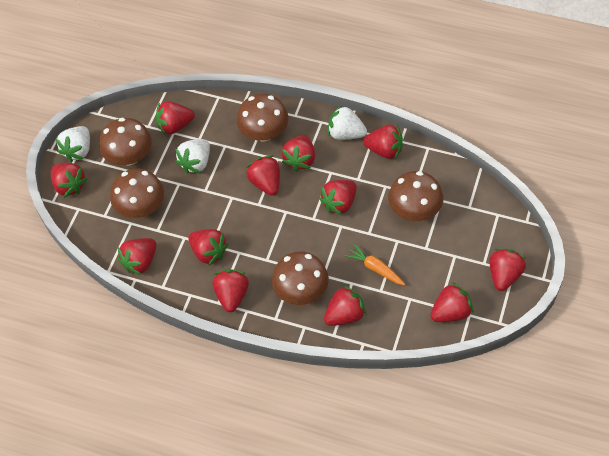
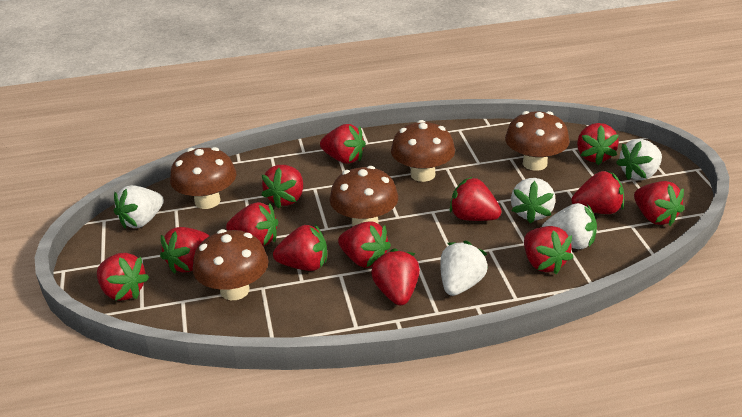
orange carrot: 1 -> 0
red strawberry: 12 -> 13
white strawberry: 3 -> 5

